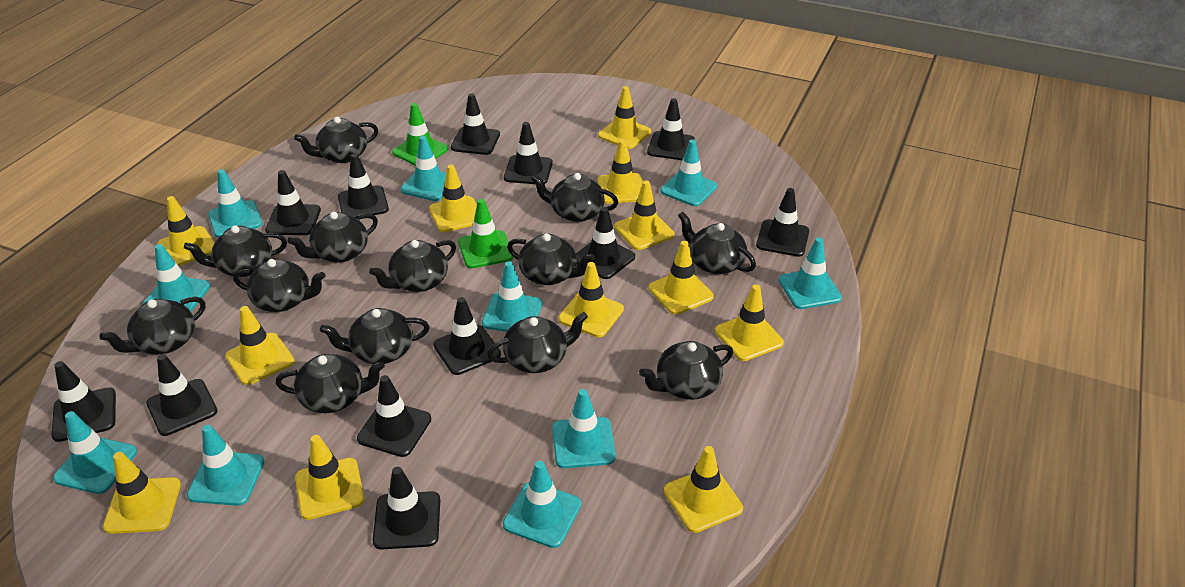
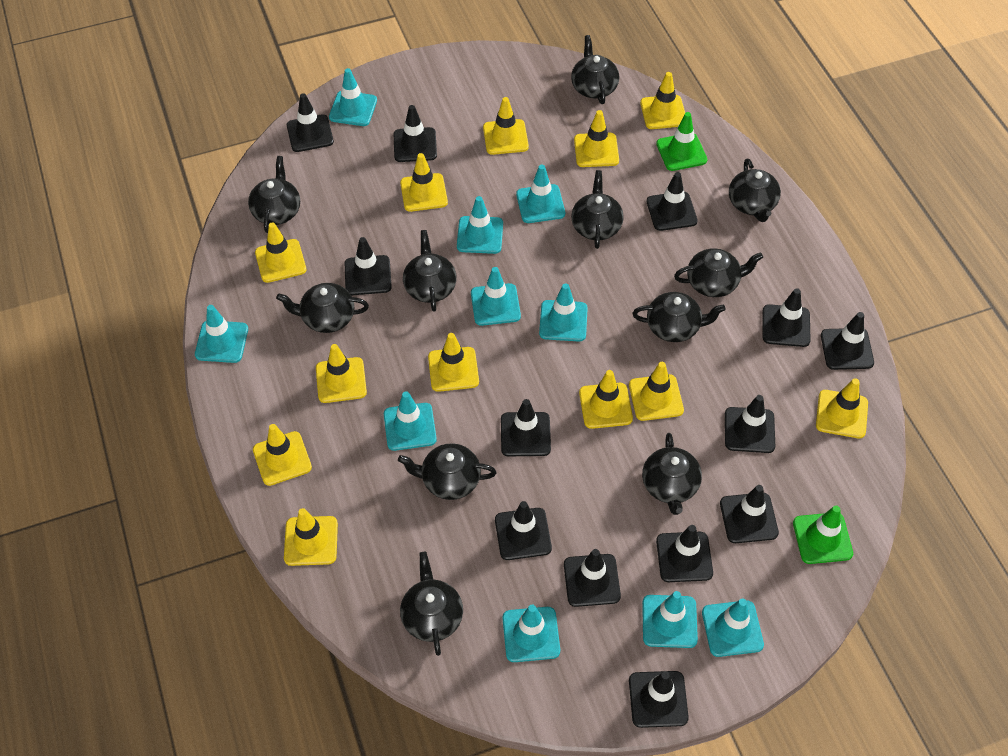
black teapot: 13 -> 11
black traffic cone: 12 -> 13

